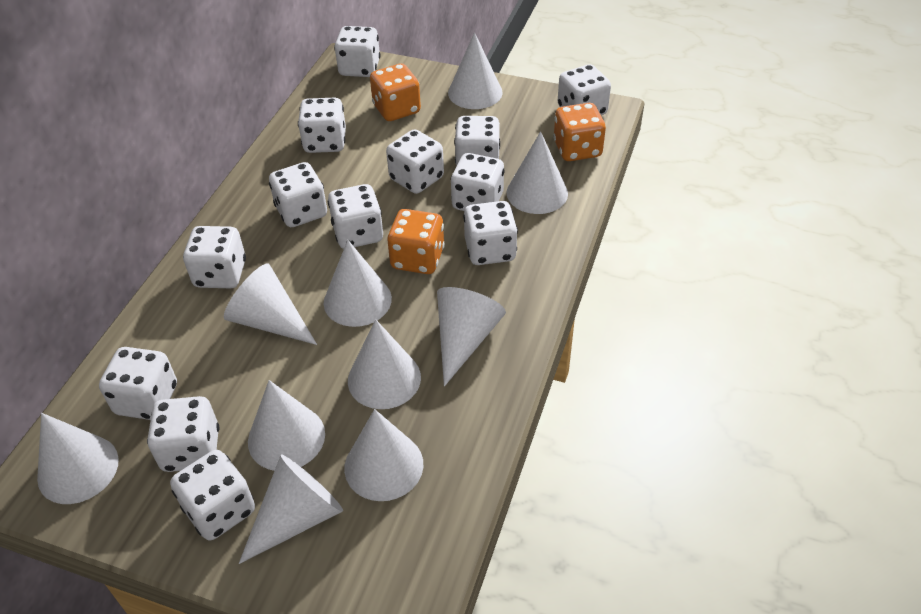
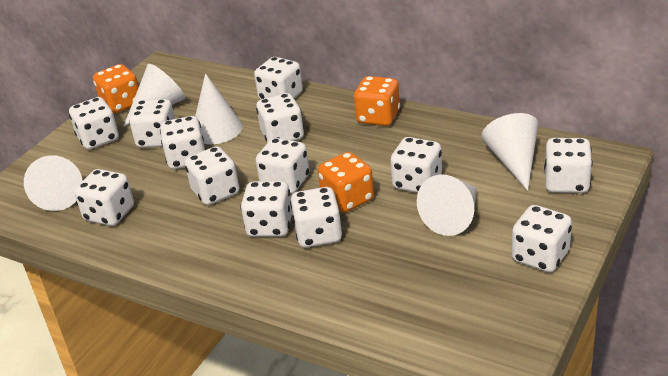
white cone: 10 -> 5

